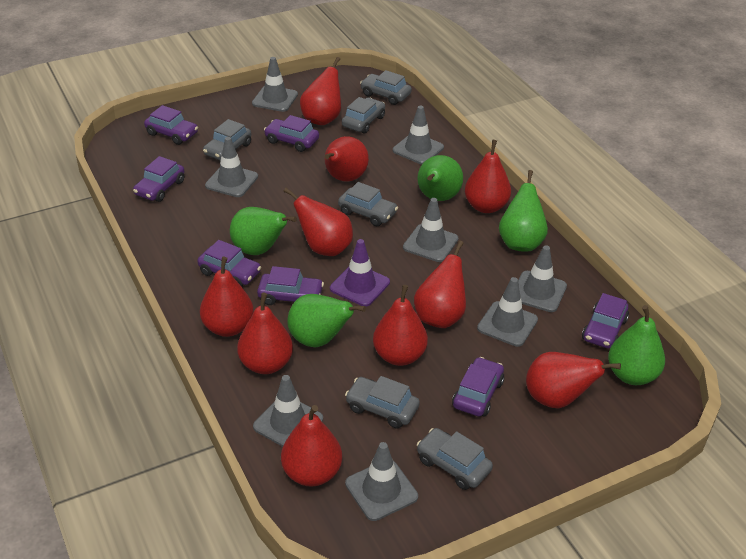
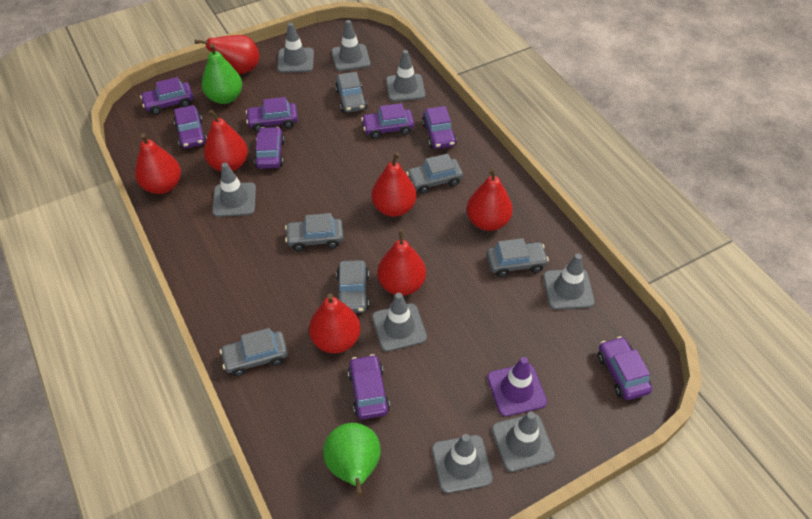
green pear: 5 -> 2
purple car: 7 -> 8
red pear: 10 -> 7

